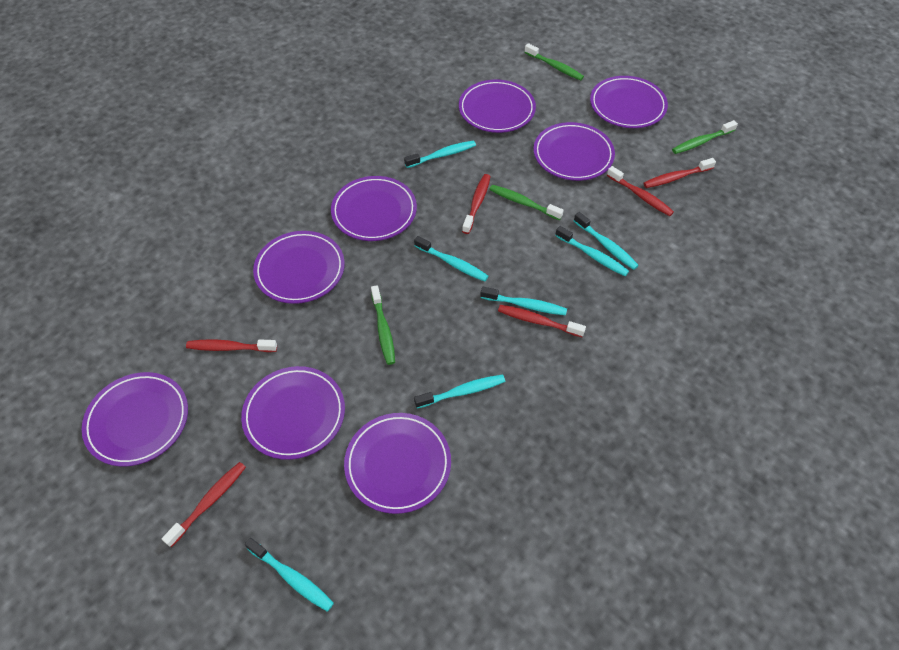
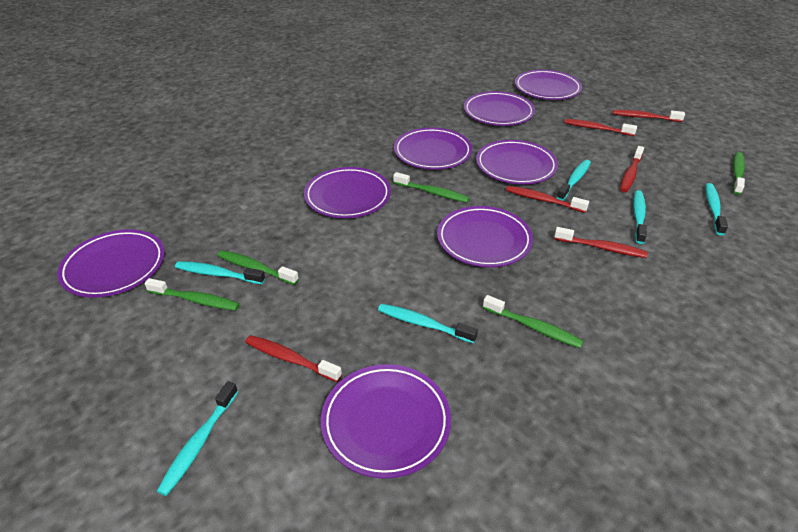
green toothbrush: 4 -> 5
turquoise toothbrush: 7 -> 6

